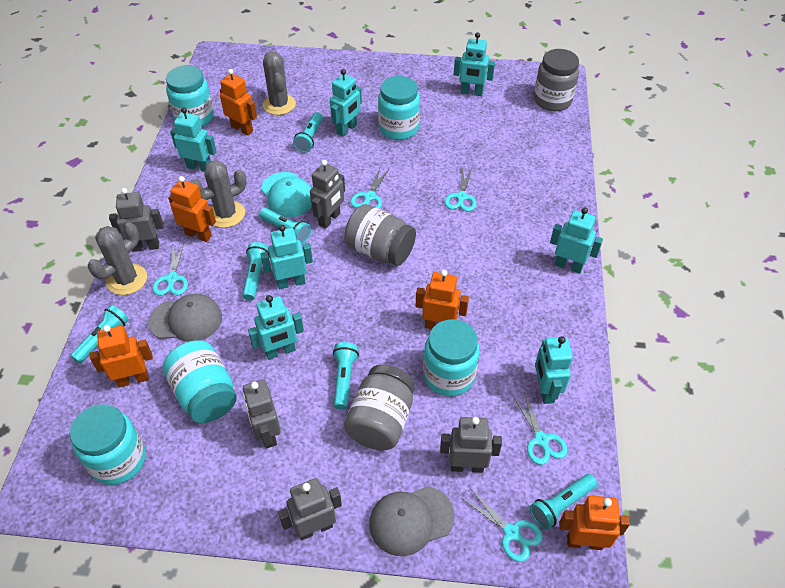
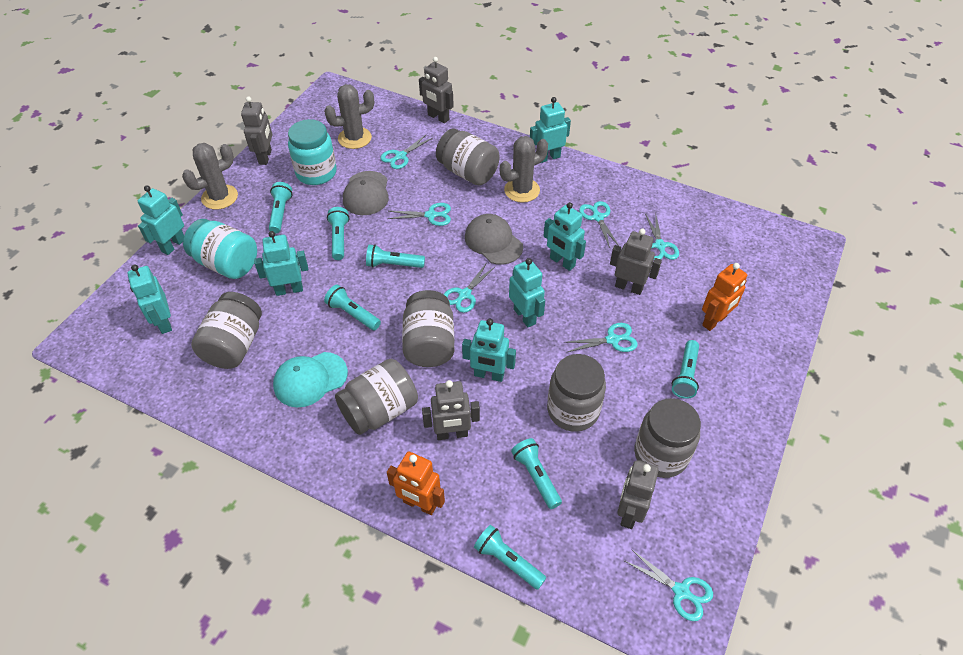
grey jar: 3 -> 6
orange robot: 5 -> 2
turquoise flashlight: 6 -> 7
turquoise jar: 5 -> 2
turquoise scissors: 5 -> 7

